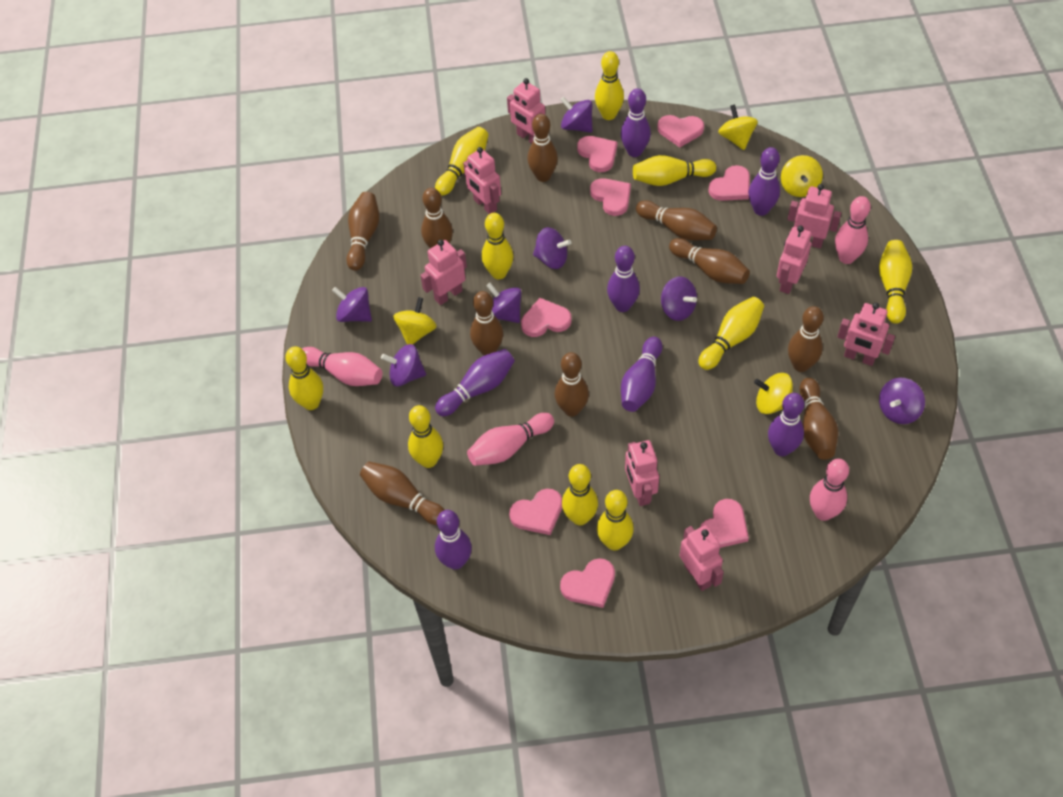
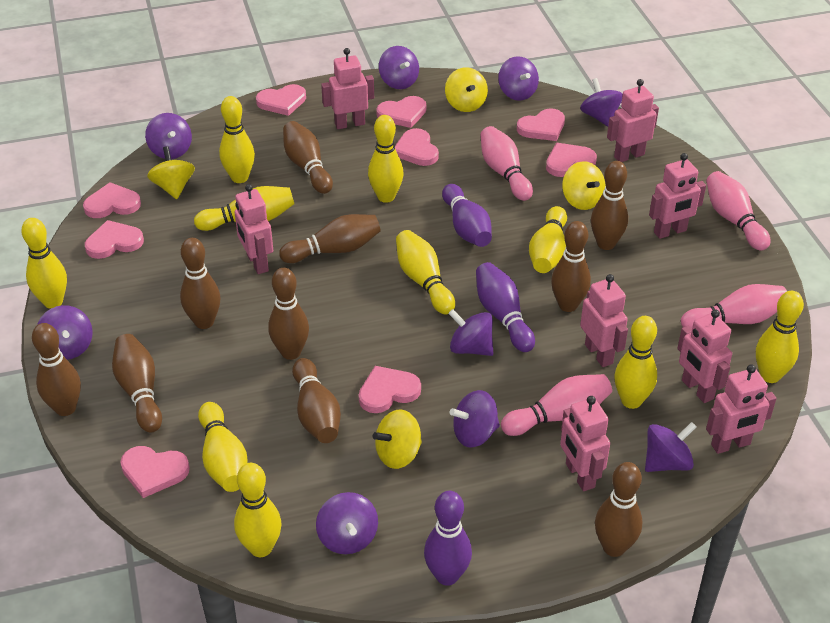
pink heart: 8 -> 9
purple bowling pin: 7 -> 3
purple spinning top: 7 -> 9

